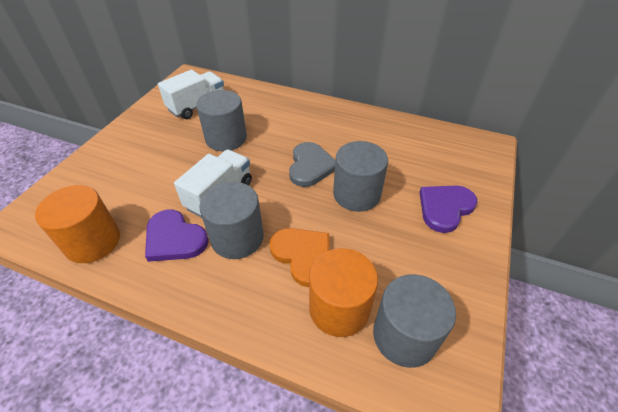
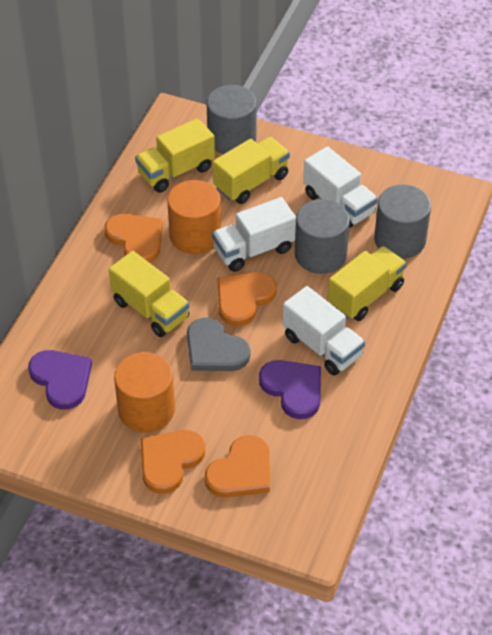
grey cylinder: 4 -> 3
orange heart: 1 -> 4
white truck: 2 -> 3
yellow truck: 0 -> 4

